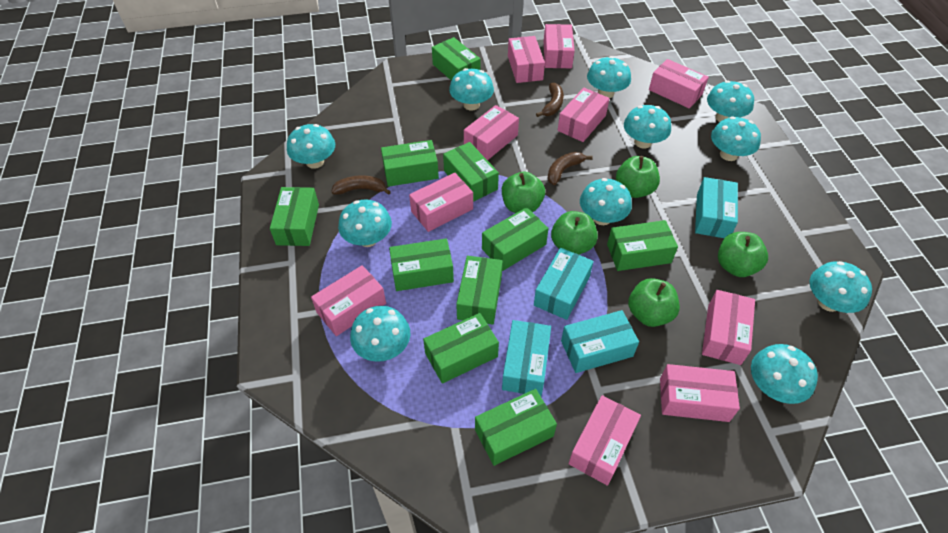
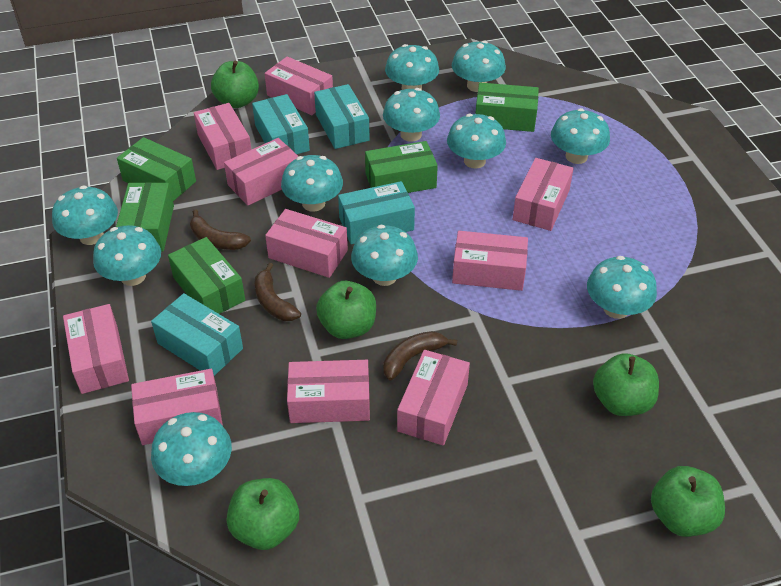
green box: 10 -> 5

